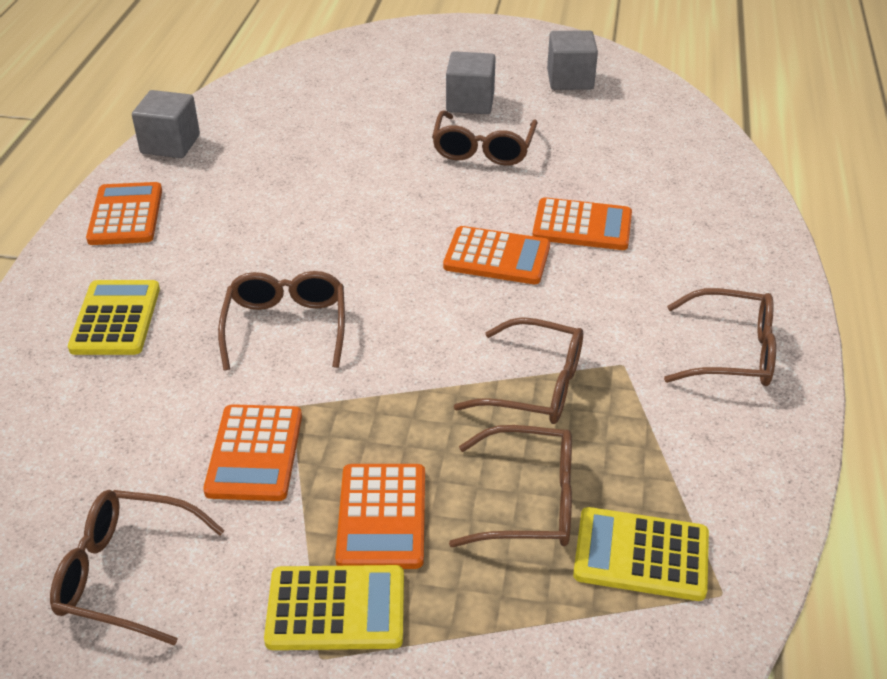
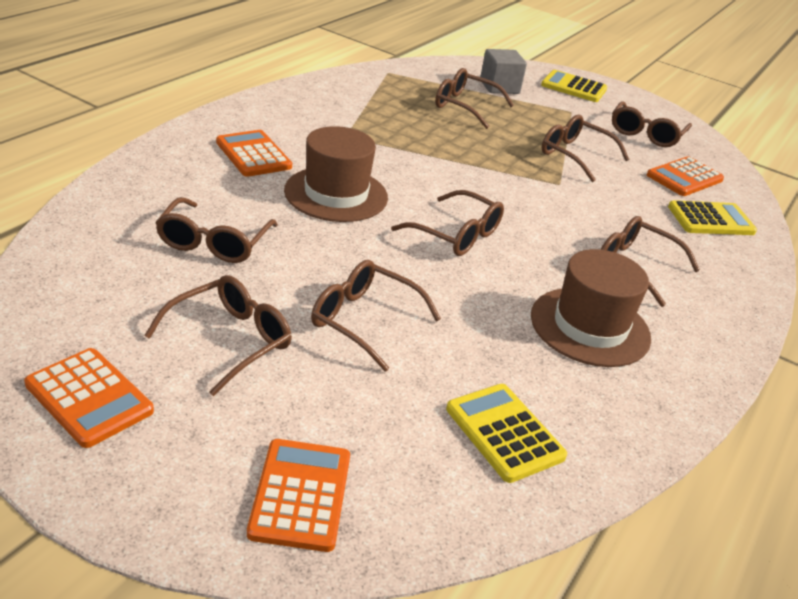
brown glasses: 6 -> 8
brown hat: 0 -> 2
grey cube: 3 -> 1
orange calculator: 5 -> 4

